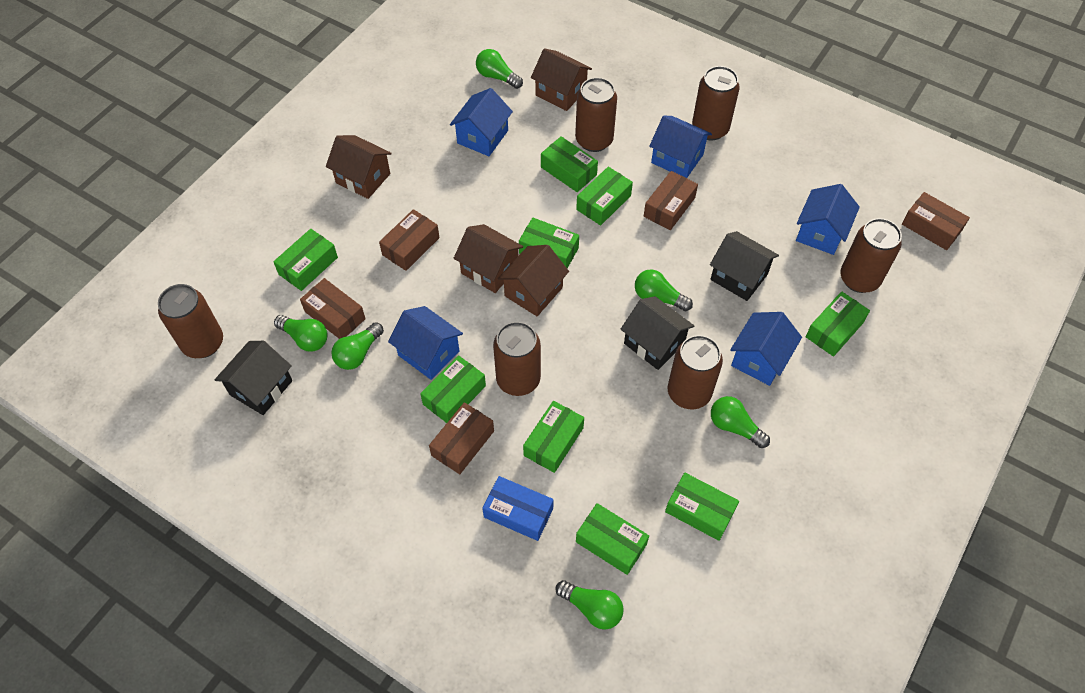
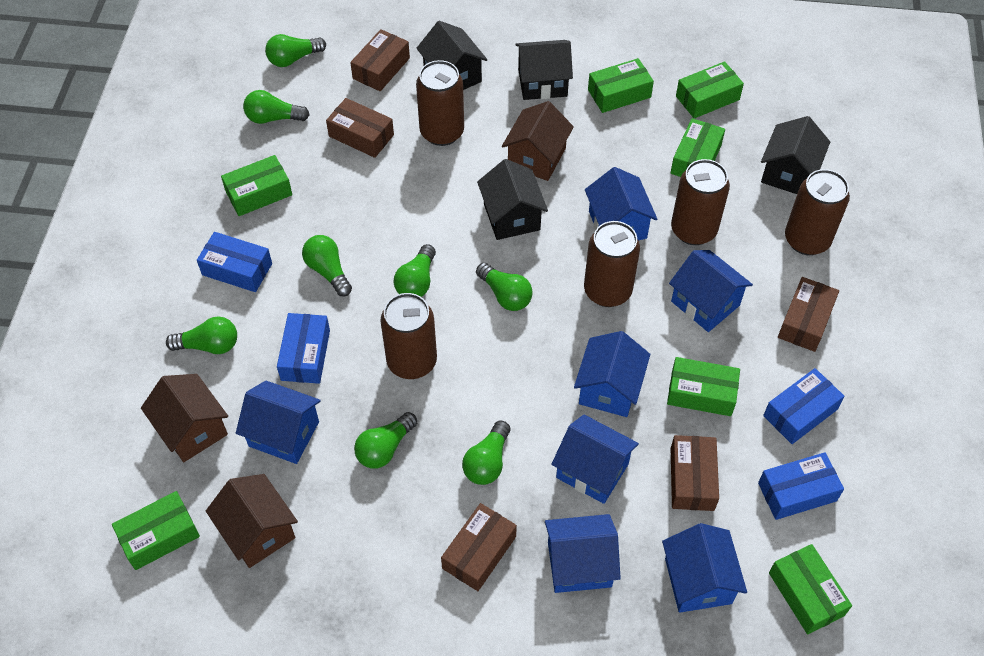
black house: 3 -> 4
blue box: 1 -> 4
blue house: 5 -> 7
brown can: 6 -> 5
brown house: 4 -> 3
green box: 9 -> 7
green light bulb: 6 -> 8

